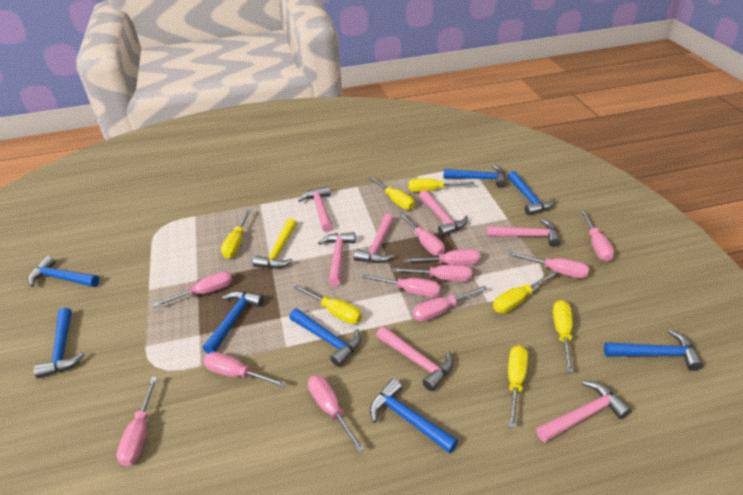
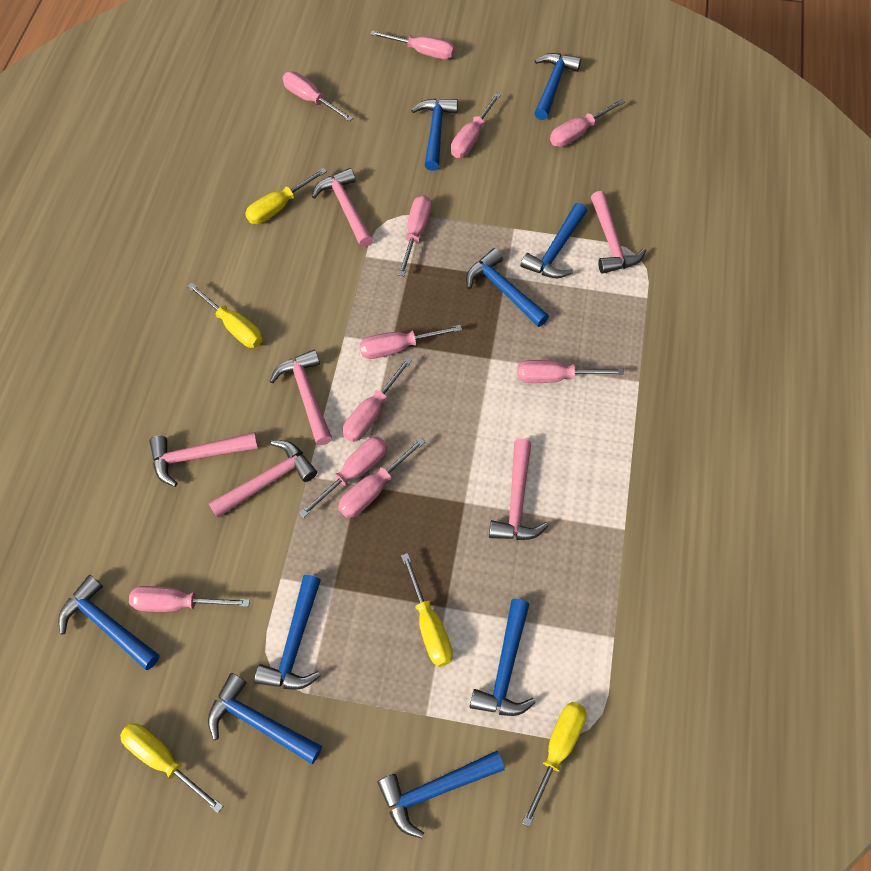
blue hammer: 8 -> 9
pink hammer: 7 -> 6
yellow hammer: 1 -> 0
yellow screwdriver: 7 -> 5

